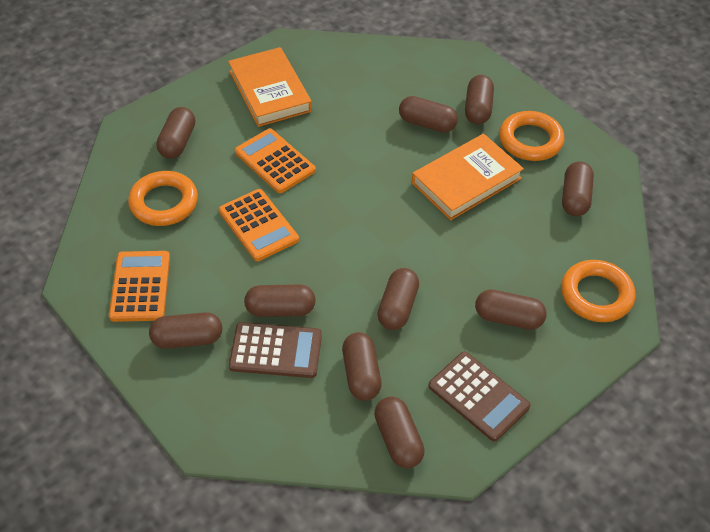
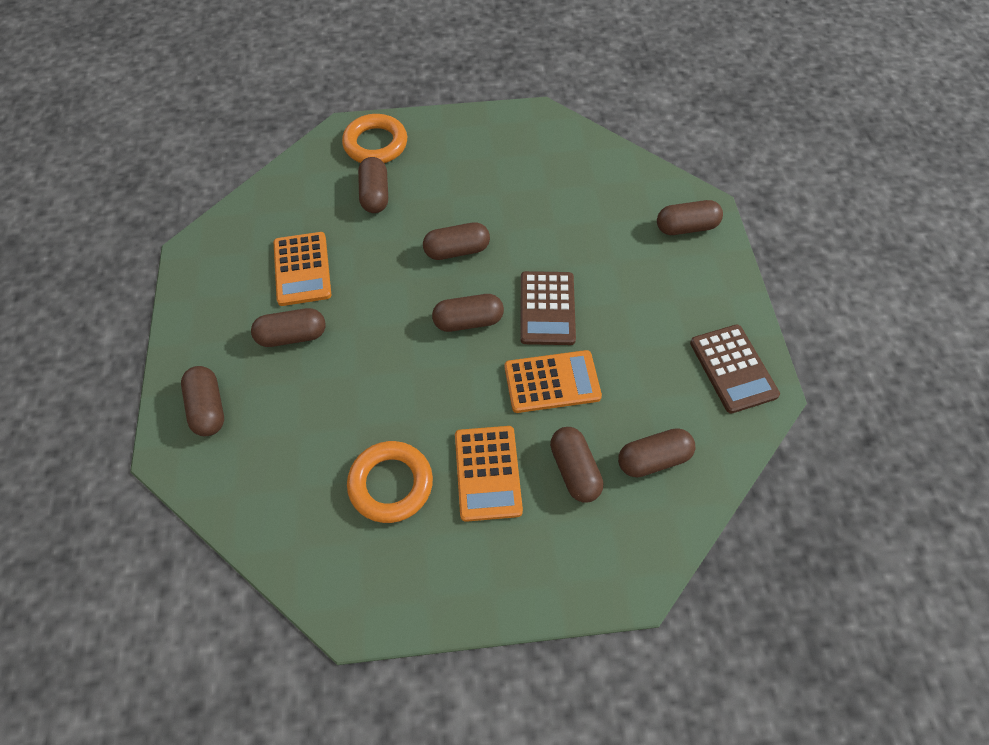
brown capsule: 10 -> 8
orange book: 2 -> 0
orange ring: 3 -> 2

